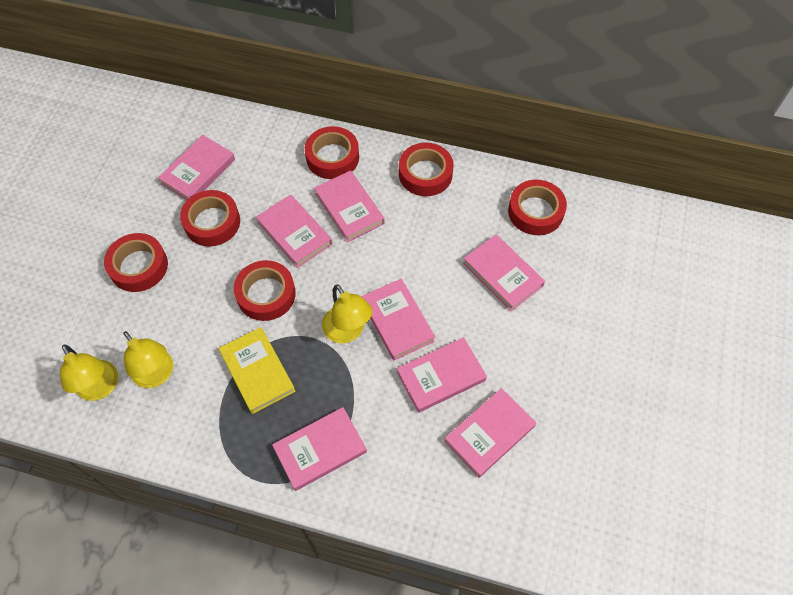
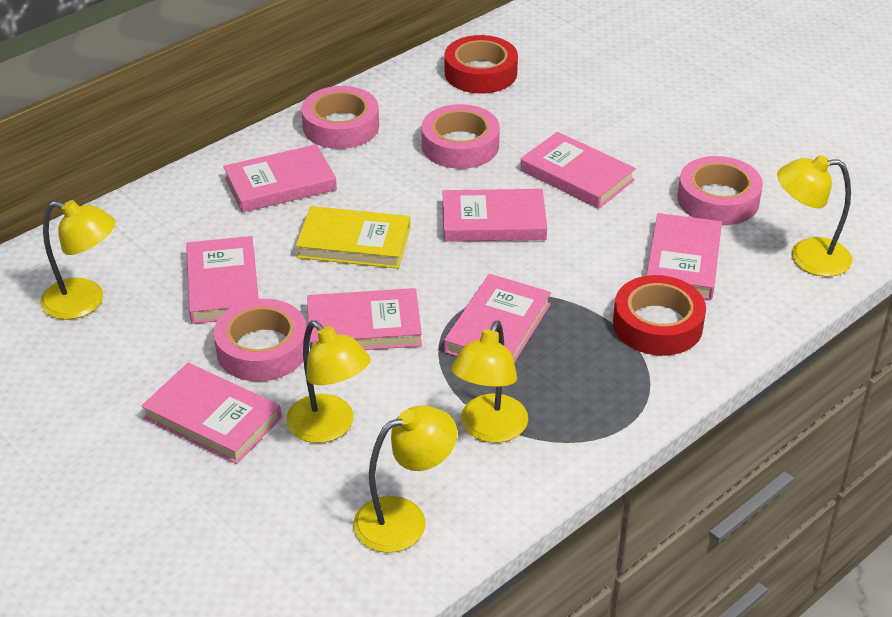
pink tape: 0 -> 4
red tape: 6 -> 2
yellow lamp: 3 -> 5

